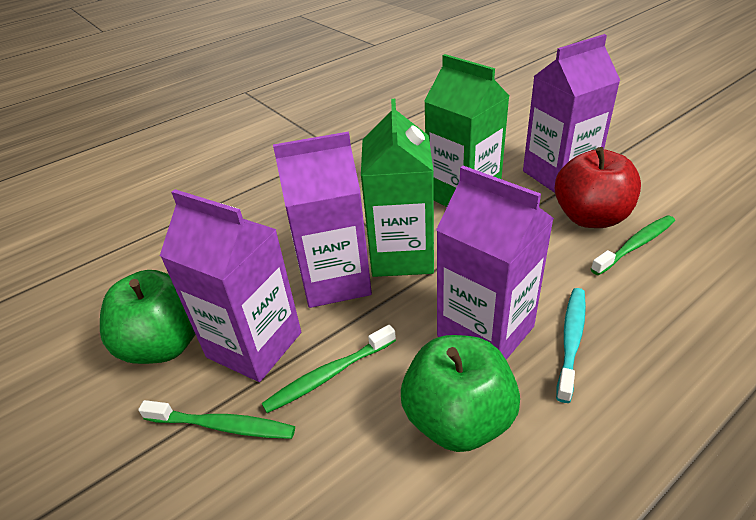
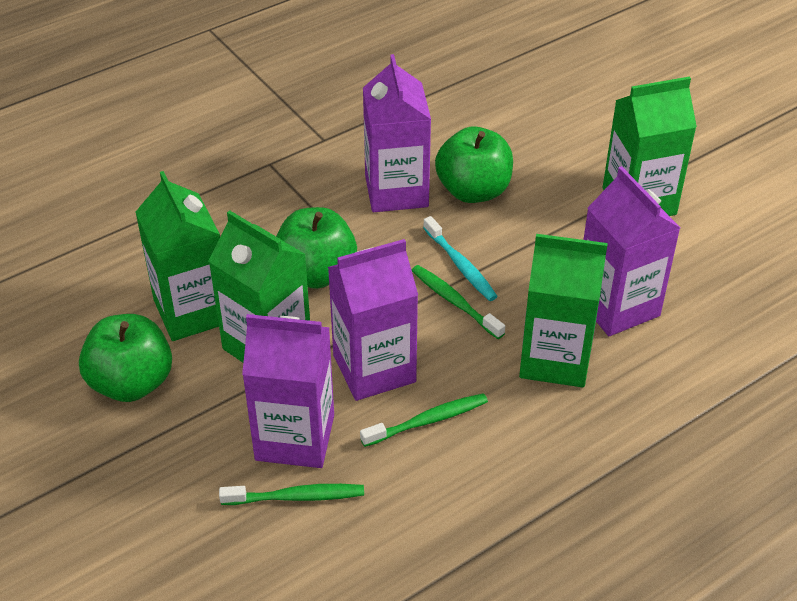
green apple: 2 -> 3
green carton: 2 -> 4
red apple: 1 -> 0

